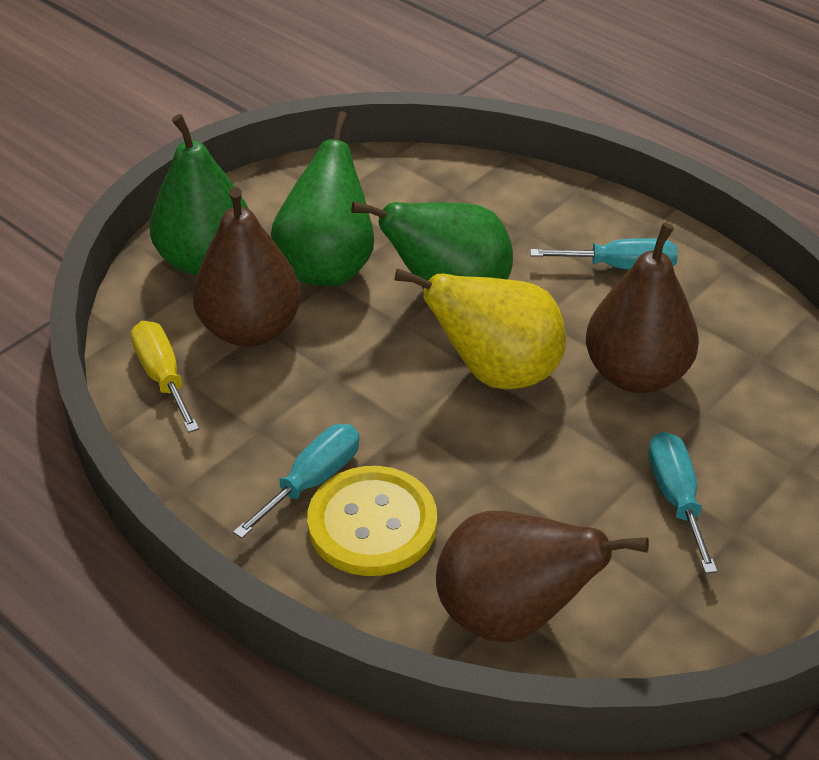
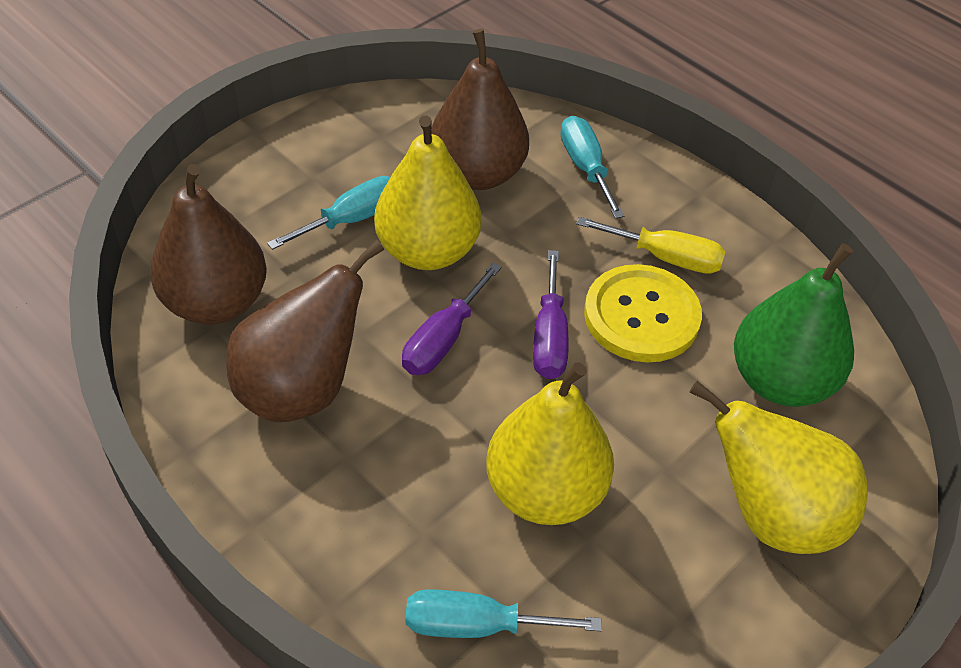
green pear: 3 -> 1
purple screwdriver: 0 -> 2
yellow pear: 1 -> 3

